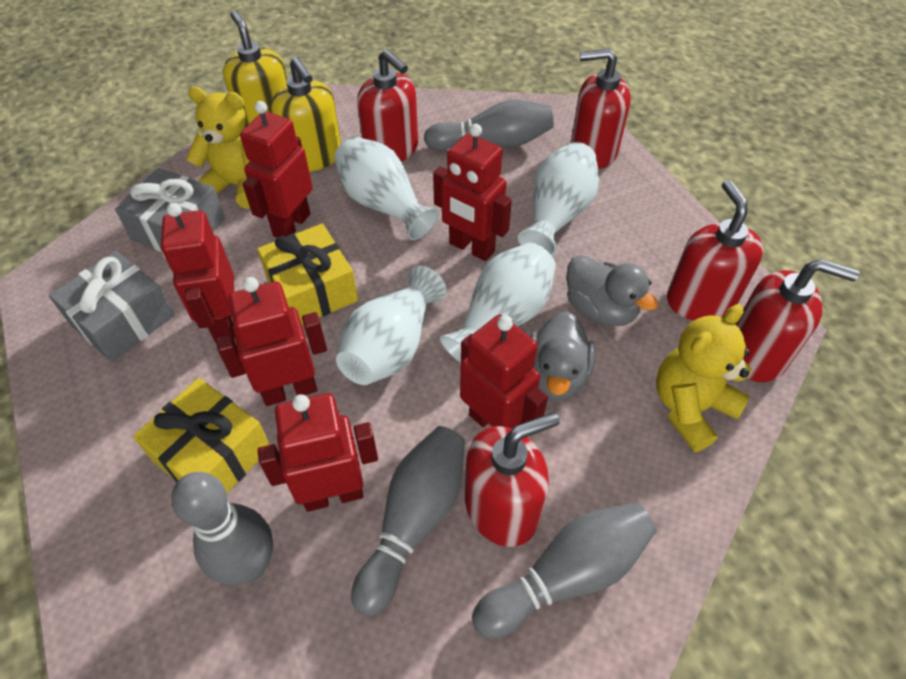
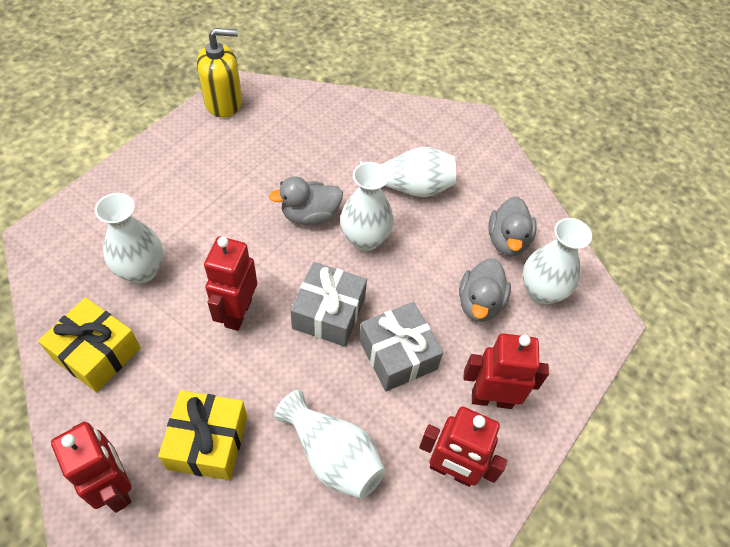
grey bowling pin: 4 -> 0
grey duck: 2 -> 3
red robot: 6 -> 4
red soap dispenser: 5 -> 0
white vase: 4 -> 5
yellow soap dispenser: 2 -> 1
yellow teddy bear: 2 -> 0

